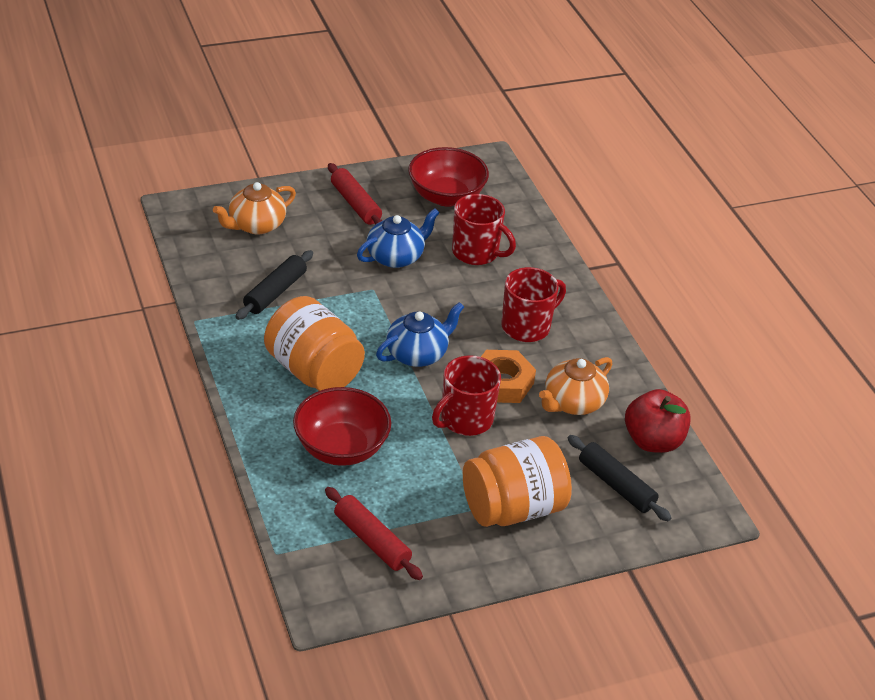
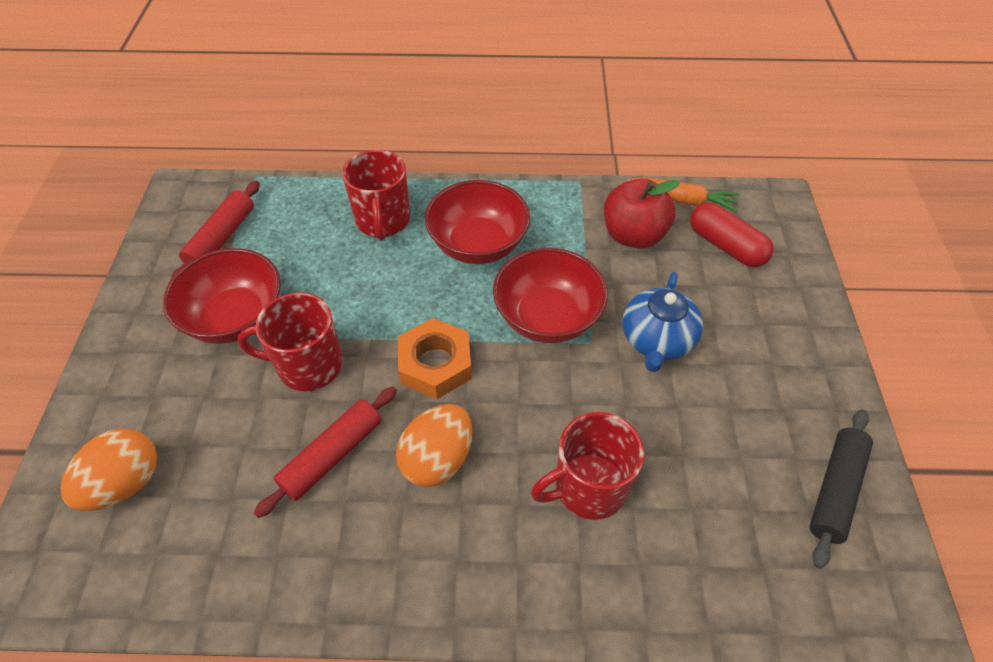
black rolling pin: 2 -> 1
blue teapot: 2 -> 1
orange carrot: 0 -> 1
orange egg: 0 -> 2
orange jar: 2 -> 0
orange teapot: 2 -> 0
red bowl: 2 -> 3
red capsule: 0 -> 1

